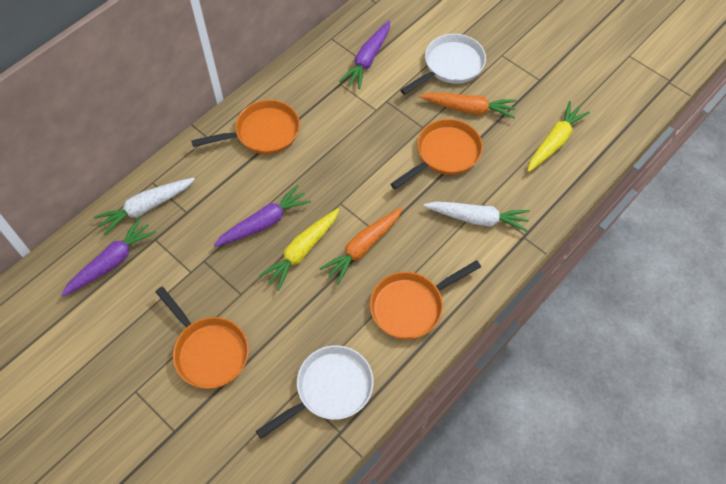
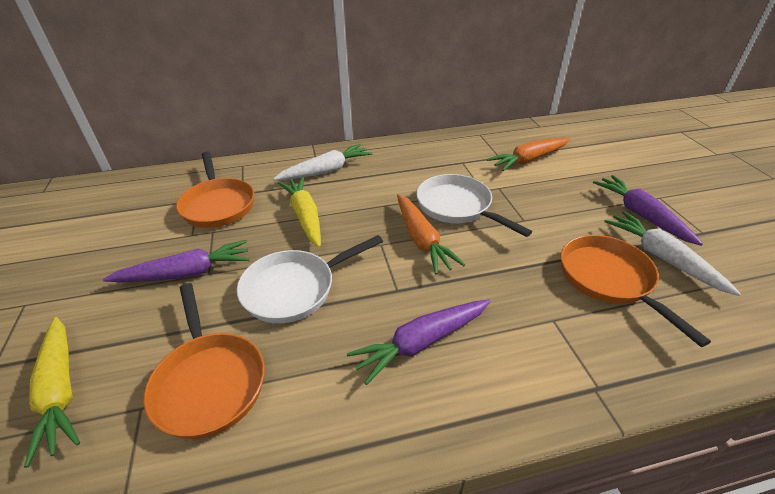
orange pan: 4 -> 3

